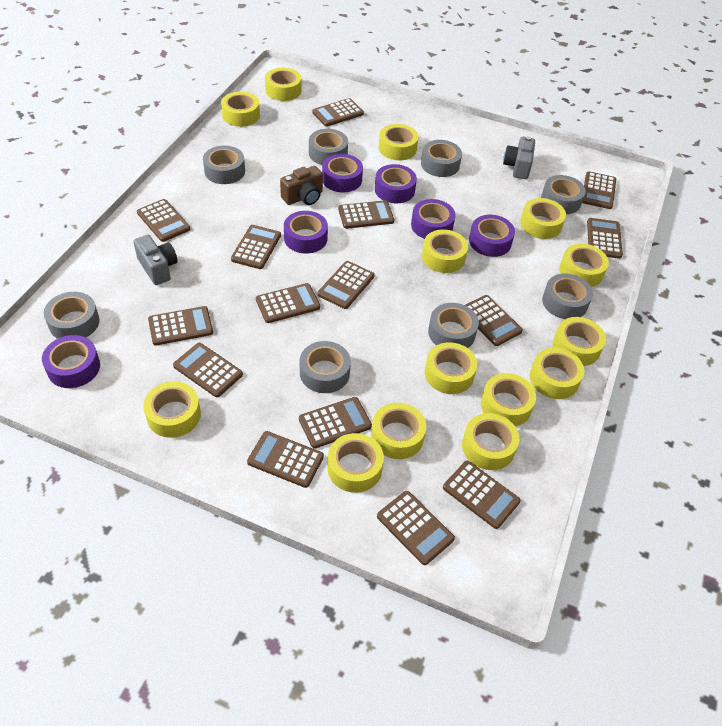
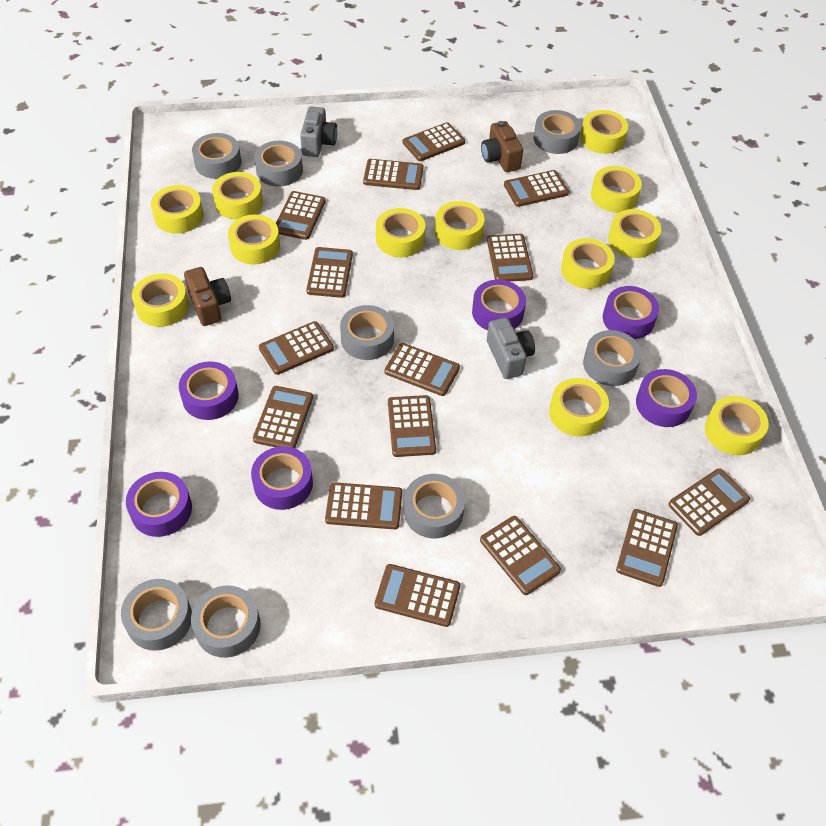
brown camera: 1 -> 2
yellow tape: 14 -> 12

